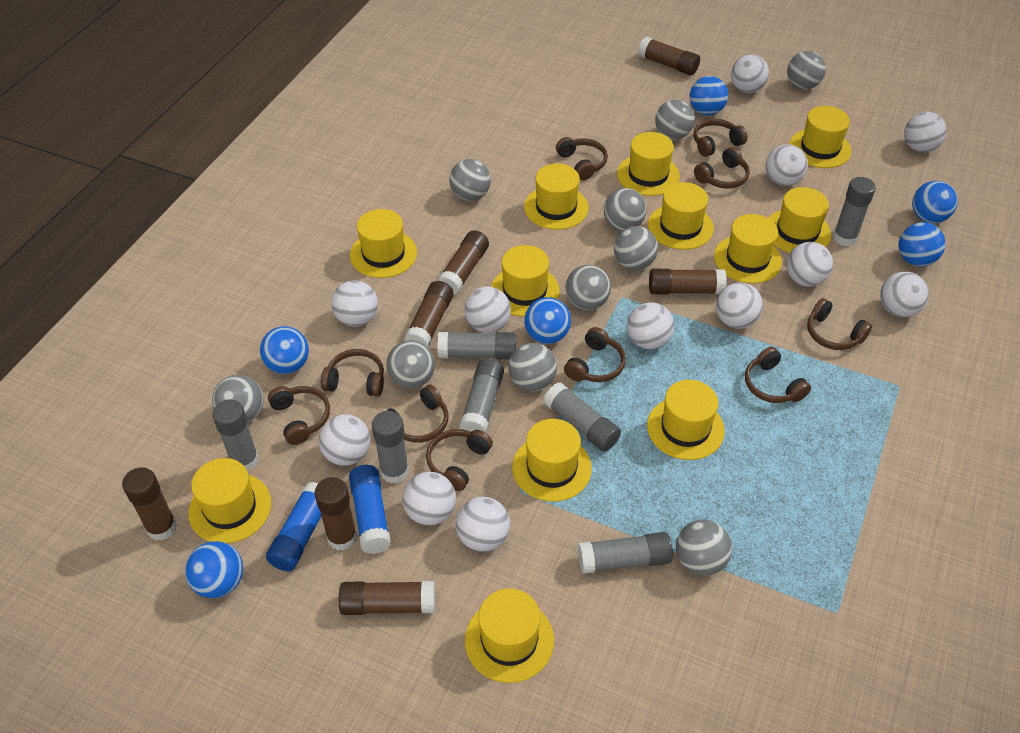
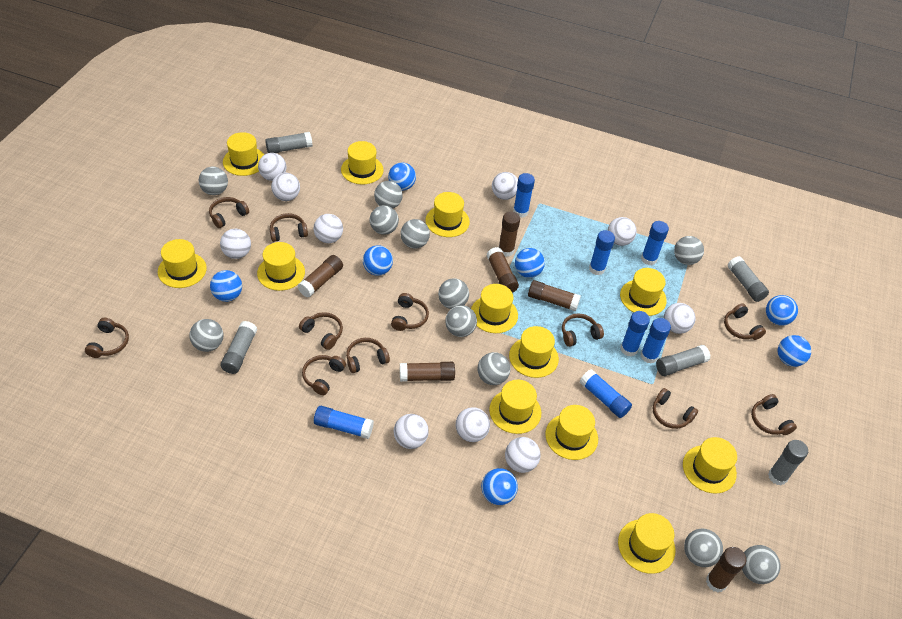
blue ball: 6 -> 7
blue glue stick: 2 -> 7
brown glue stick: 7 -> 6
brown headphones: 10 -> 11
grey ball: 10 -> 11
grey glue stick: 7 -> 5
white ball: 12 -> 10

